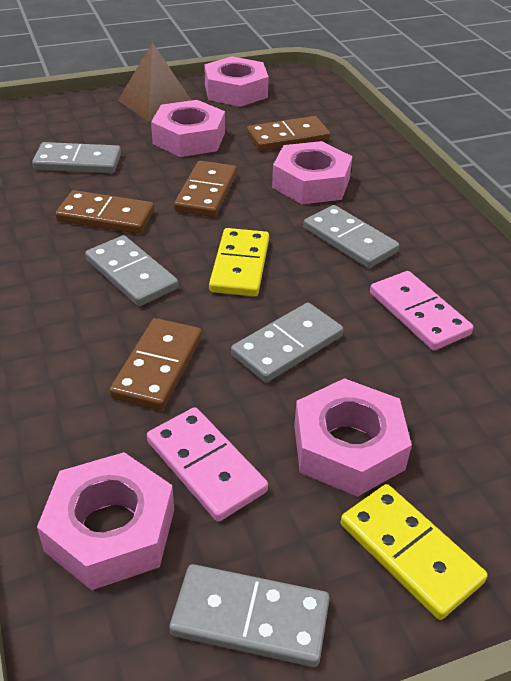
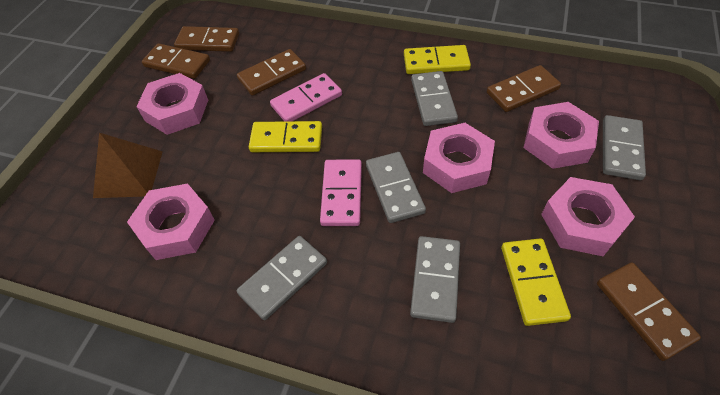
brown domino: 4 -> 5
yellow domino: 2 -> 3

